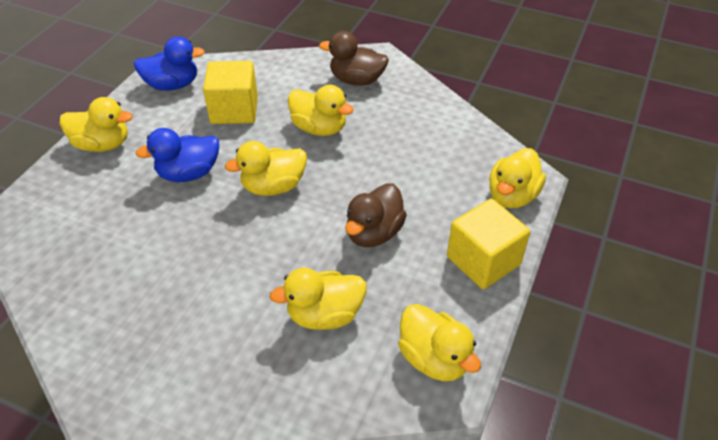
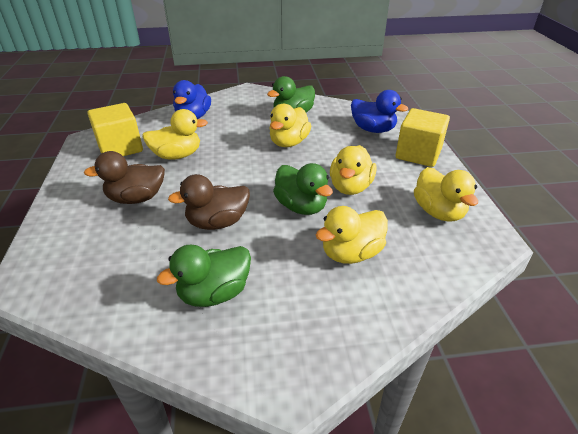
green duck: 0 -> 3
yellow duck: 6 -> 5

